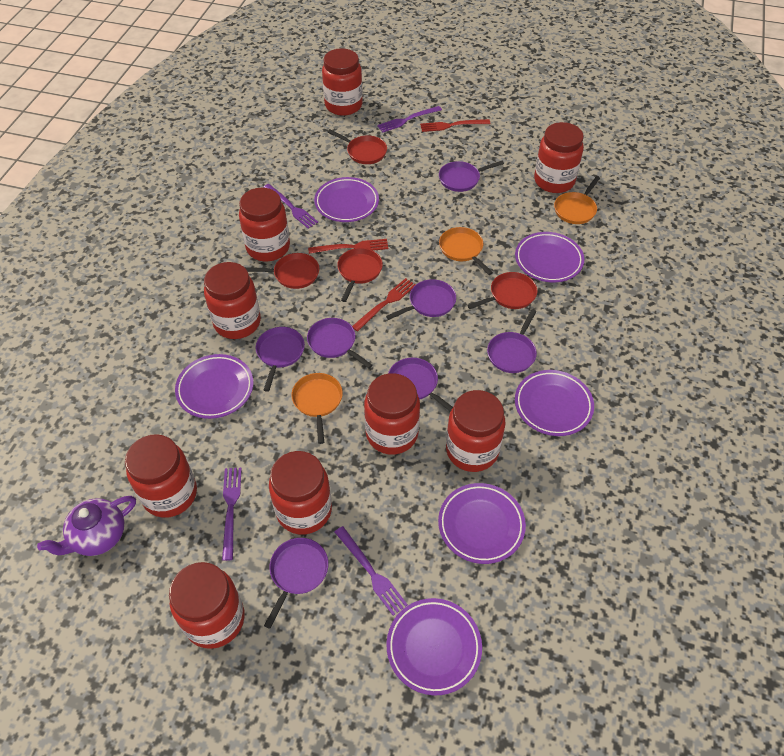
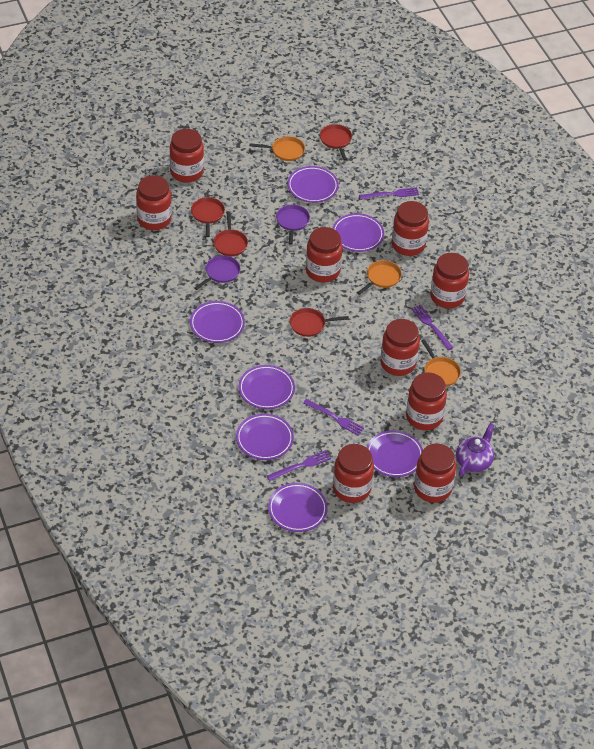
purple pan: 7 -> 2
purple plate: 6 -> 7
red fork: 3 -> 0

